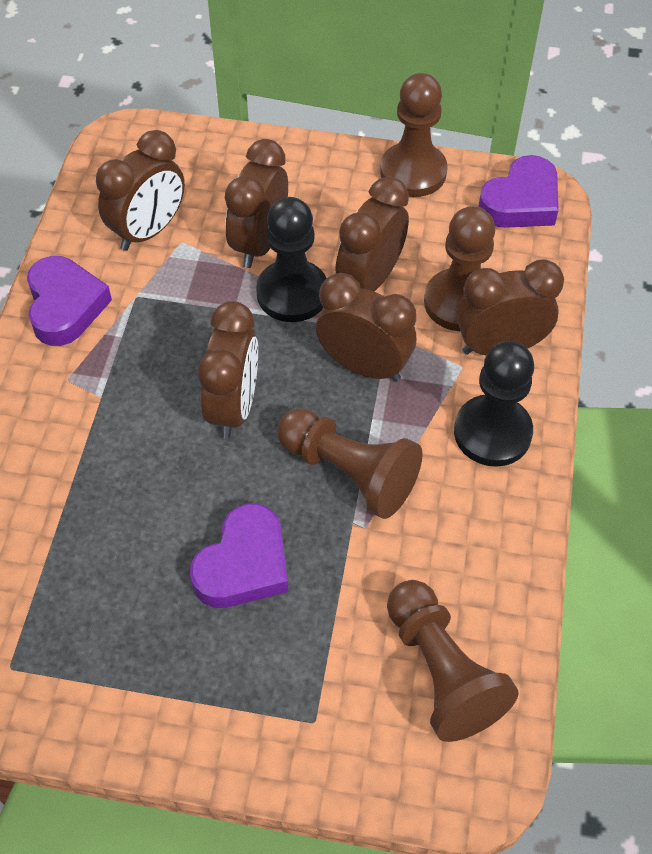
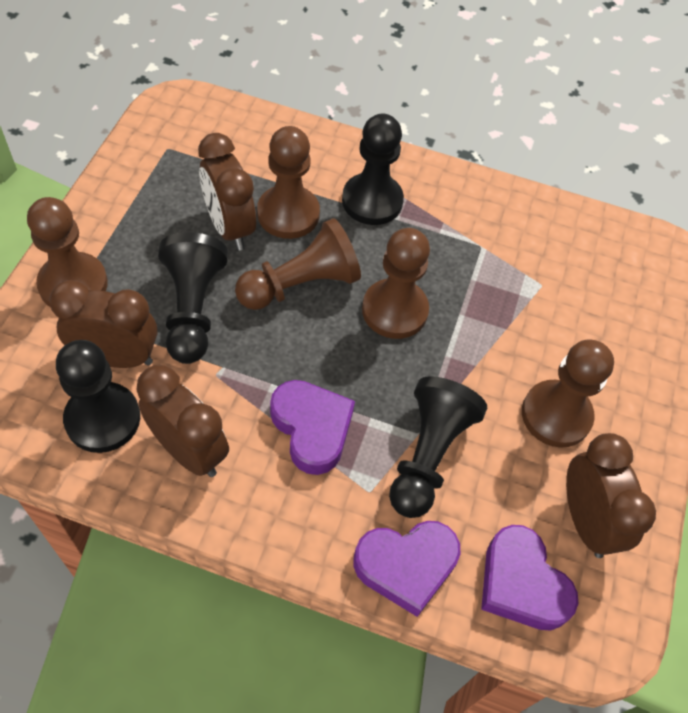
black pawn: 2 -> 4
brown clock: 6 -> 4
brown pawn: 4 -> 5

